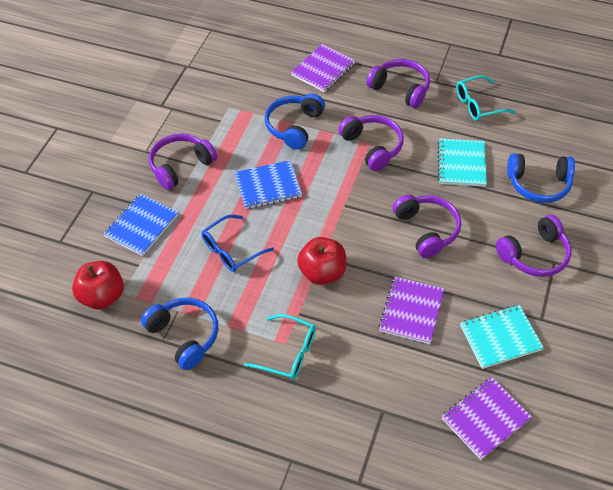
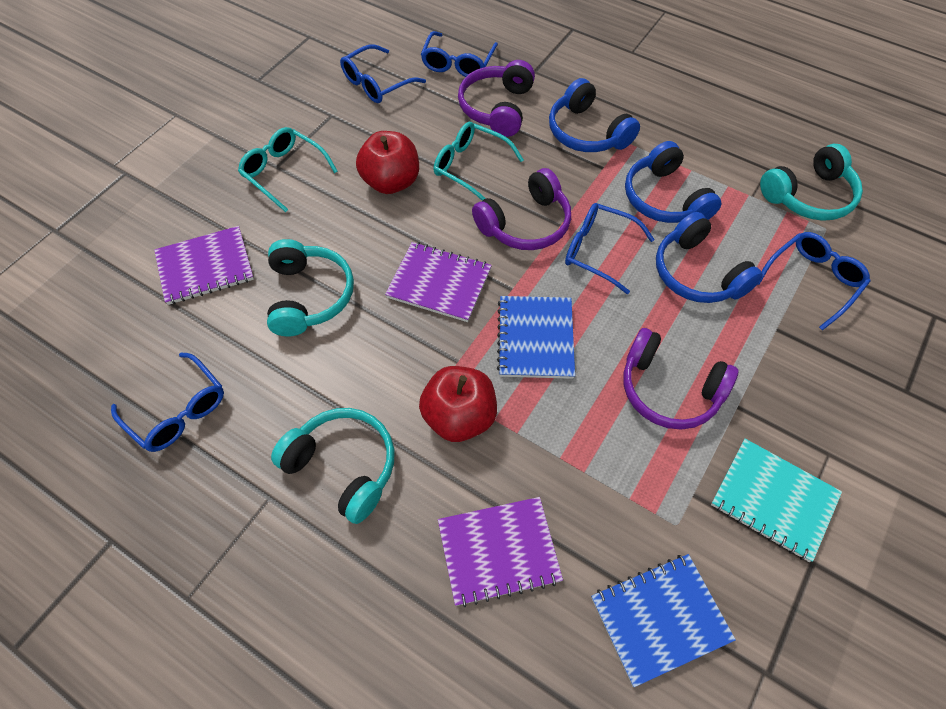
blue glasses: 1 -> 5
purple headphones: 5 -> 3
turquoise headphones: 0 -> 3
turquoise notebook: 2 -> 1

